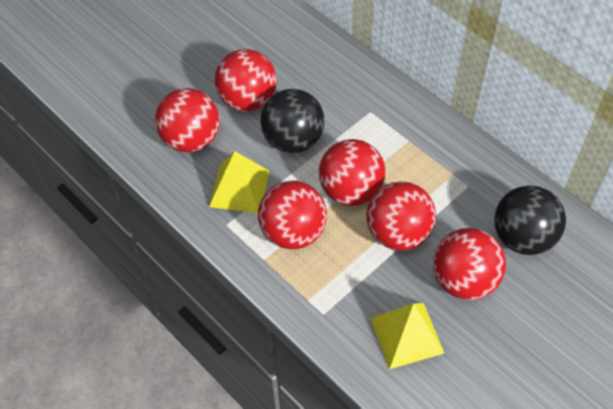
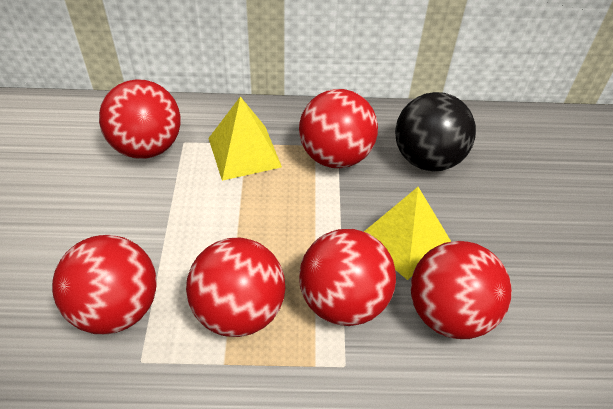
black ball: 2 -> 1

